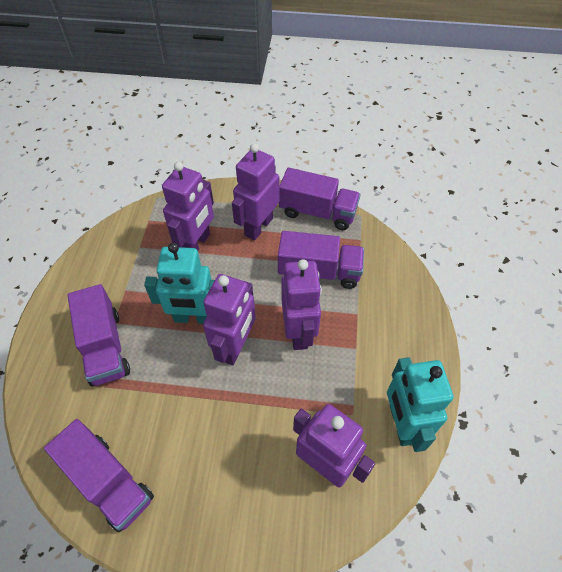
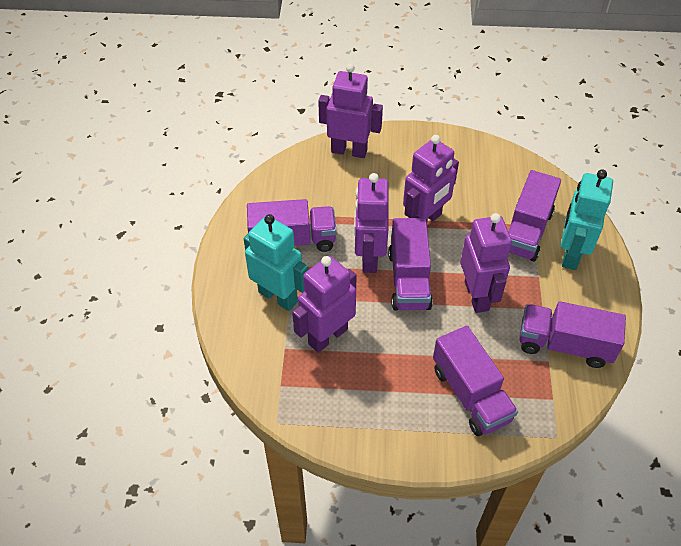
purple truck: 4 -> 5

